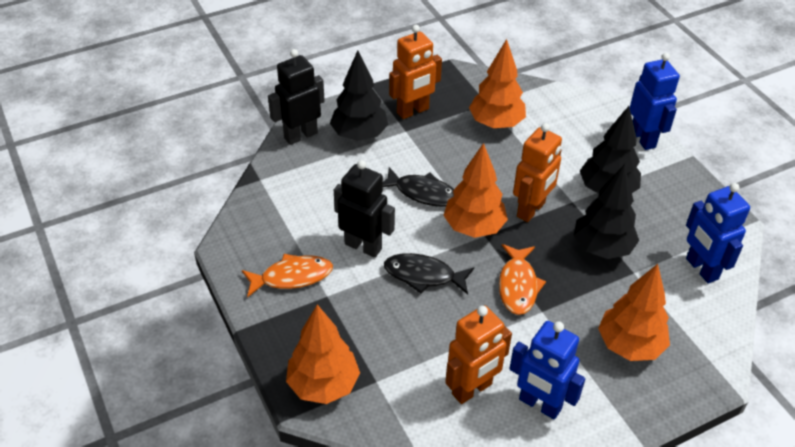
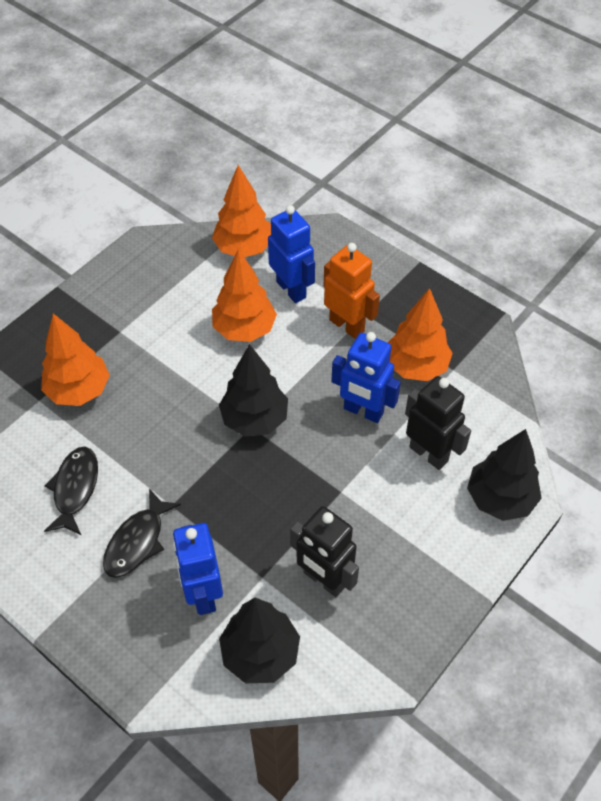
orange fish: 2 -> 0
orange robot: 3 -> 1

